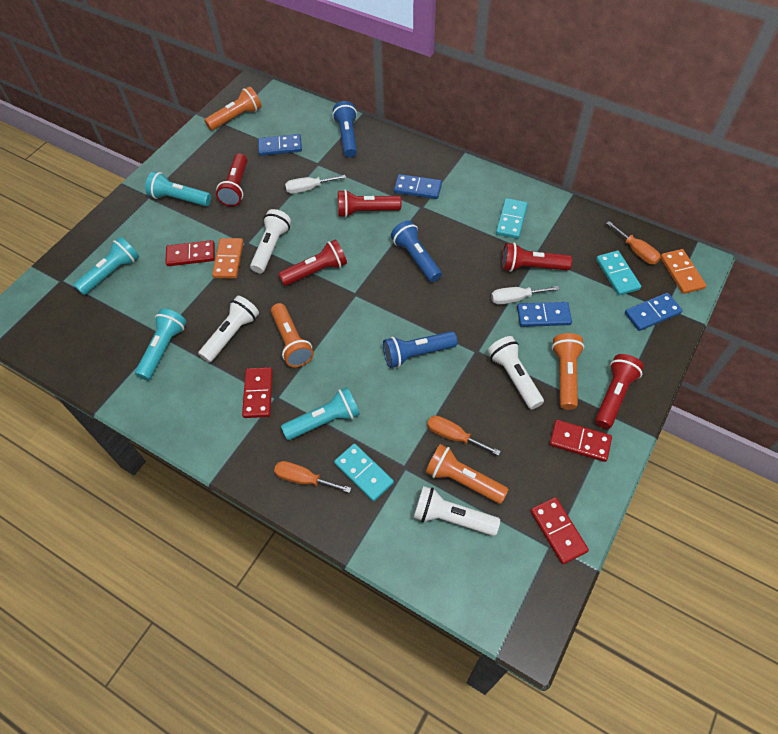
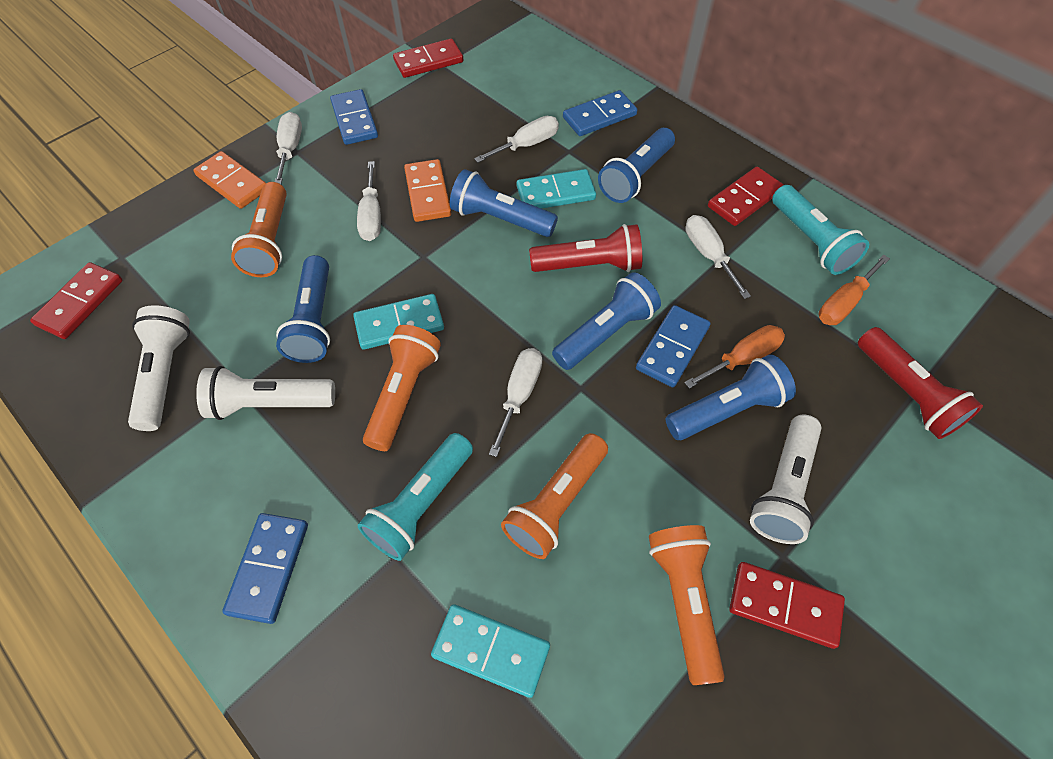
blue flashlight: 3 -> 5
orange screwdriver: 3 -> 2
red flashlight: 5 -> 2
turquoise flashlight: 4 -> 2
white flashlight: 4 -> 3
white screwdriver: 2 -> 5

